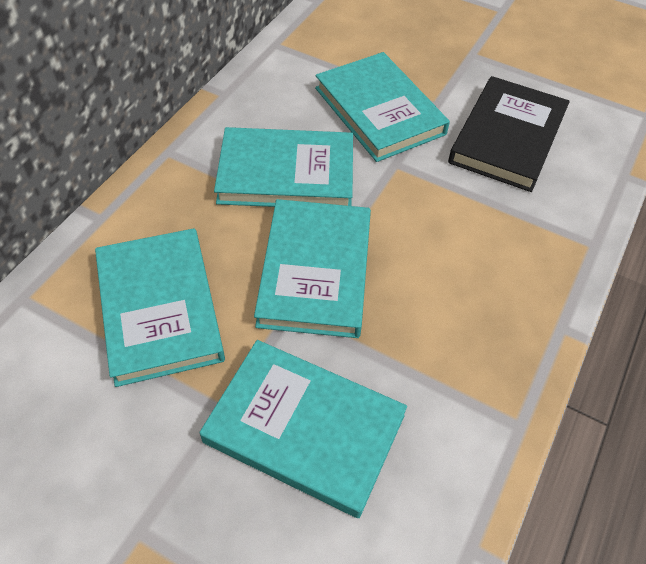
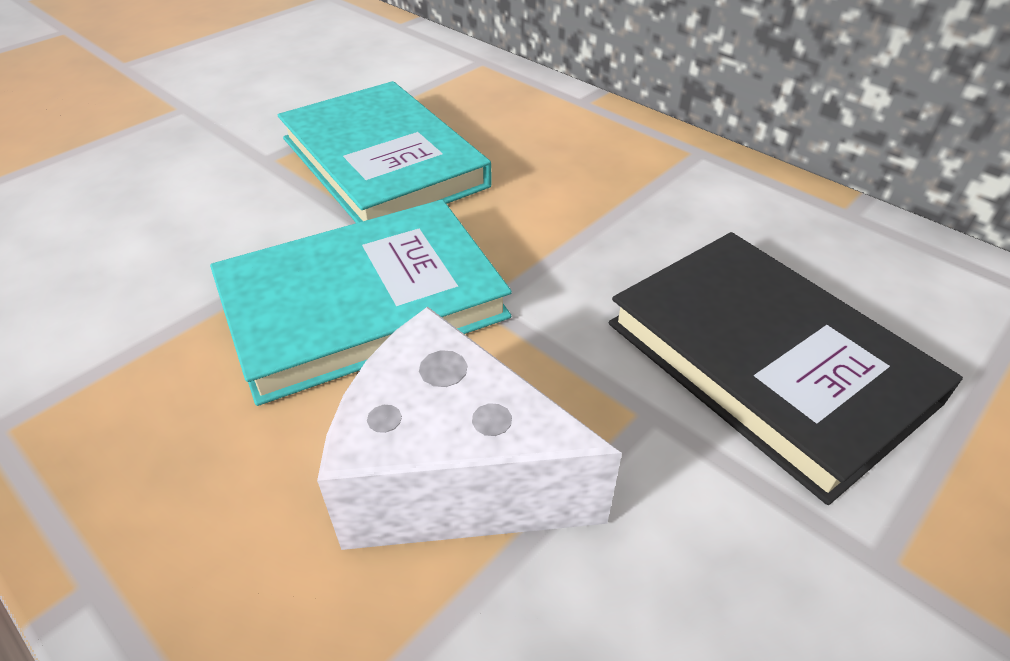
turquoise book: 5 -> 2
white cheese: 0 -> 1

